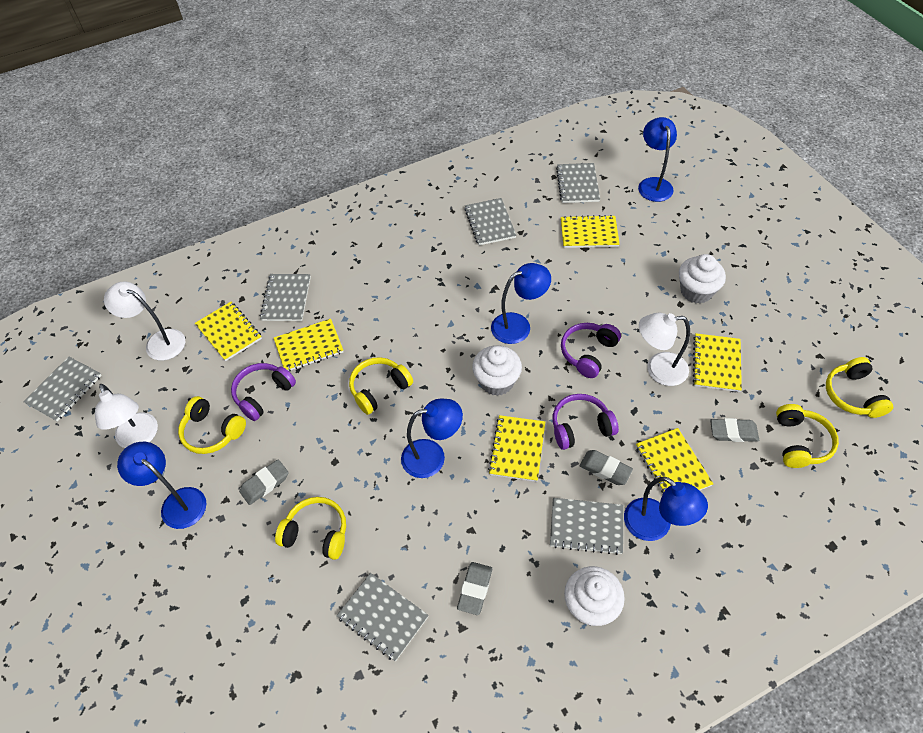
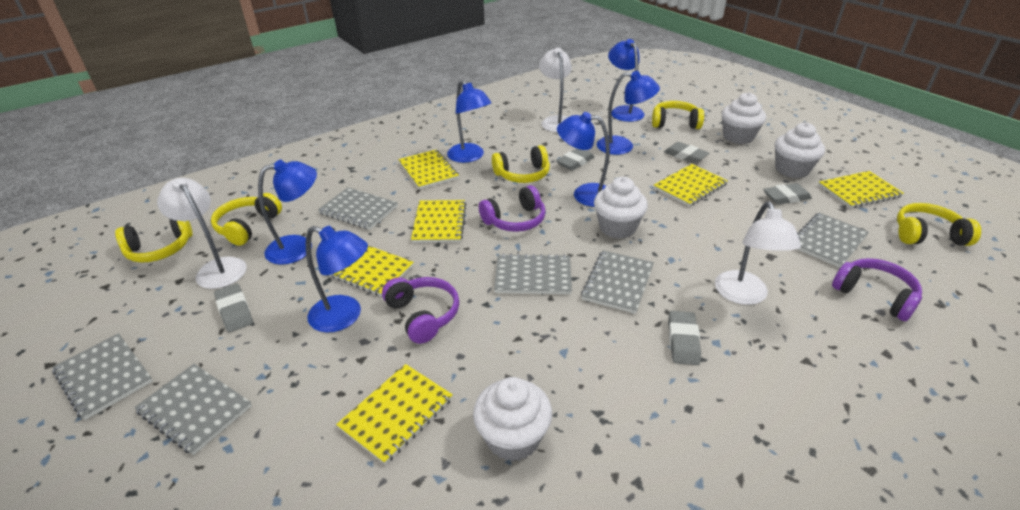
blue lamp: 5 -> 6
grey eraser: 4 -> 5
white cupcake: 3 -> 4

